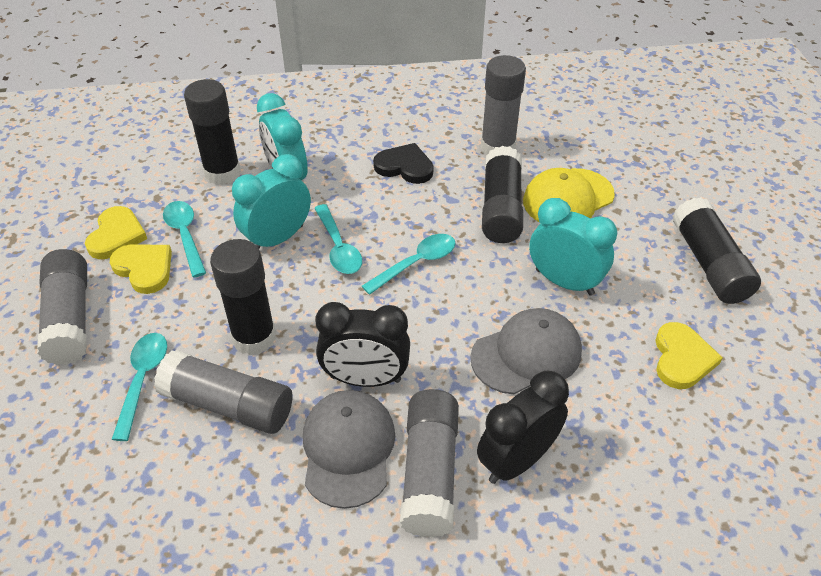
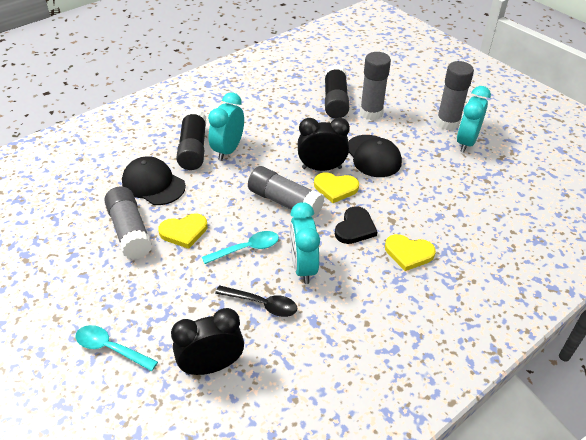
black cap: 0 -> 2
black glue stick: 4 -> 2
black spoon: 0 -> 1
grey cap: 2 -> 0
turquoise spoon: 4 -> 2
yellow cap: 1 -> 0

